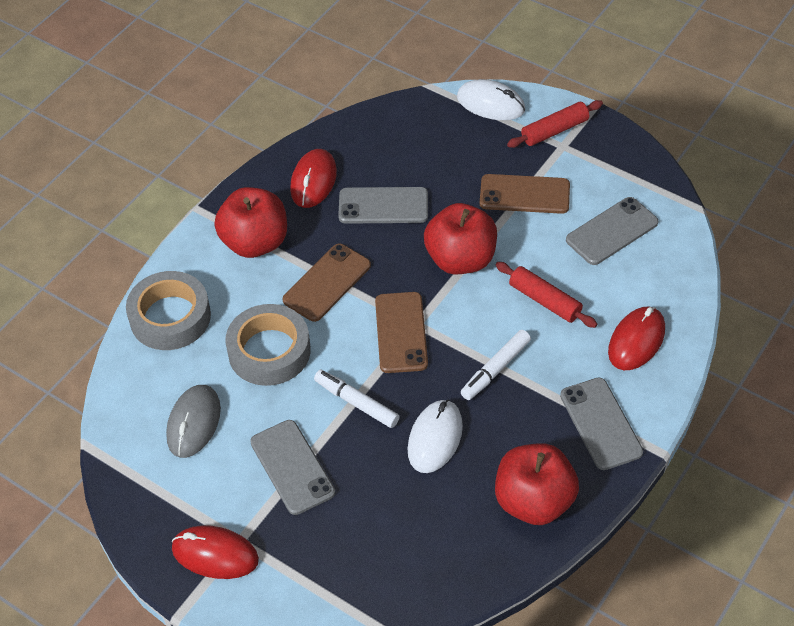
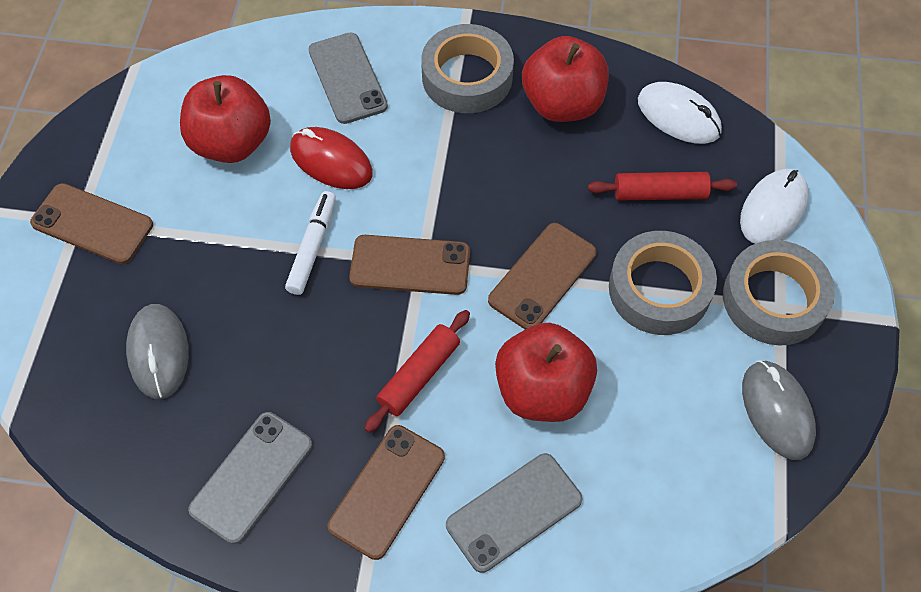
brown phone: 3 -> 4
grey mouse: 1 -> 2
grey phone: 4 -> 3
grey tape: 2 -> 3
red mouse: 3 -> 1
white marker: 2 -> 1

